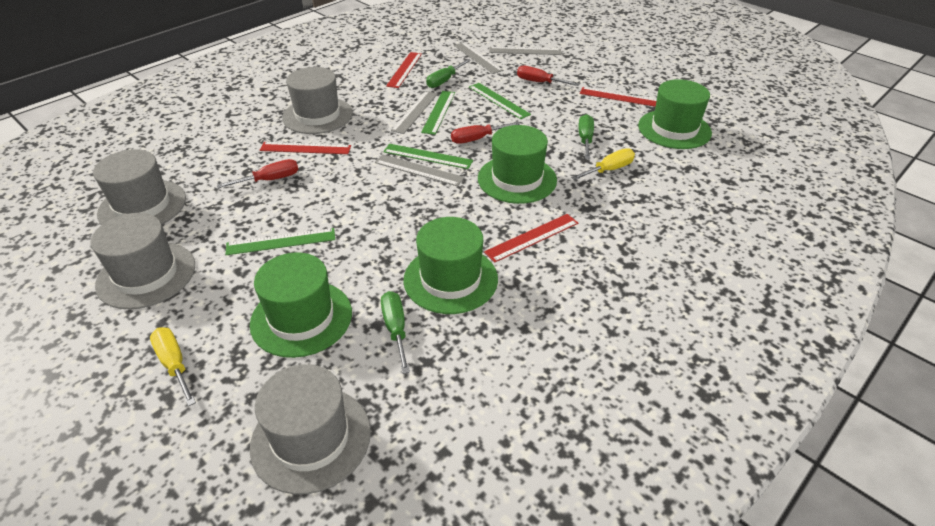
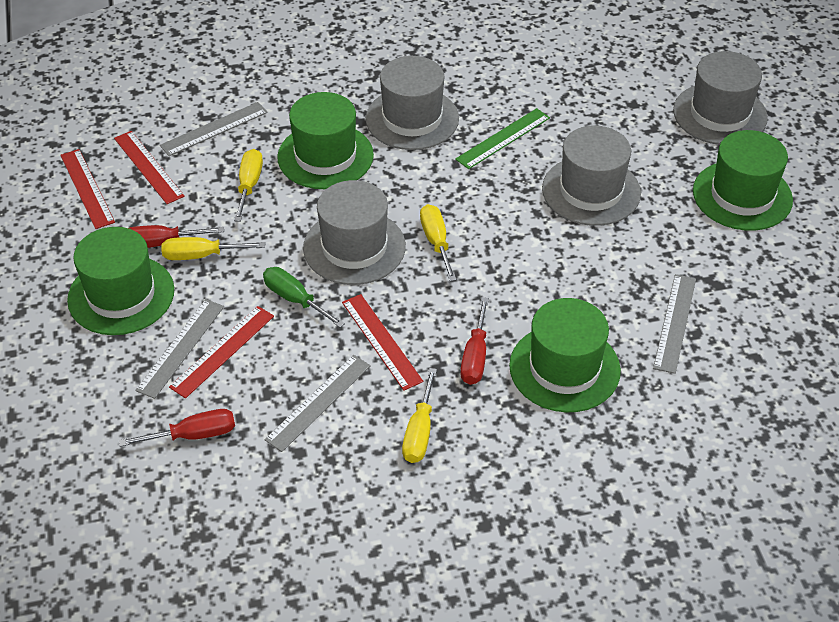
green ruler: 4 -> 1
green screwdriver: 3 -> 1
yellow screwdriver: 2 -> 4

